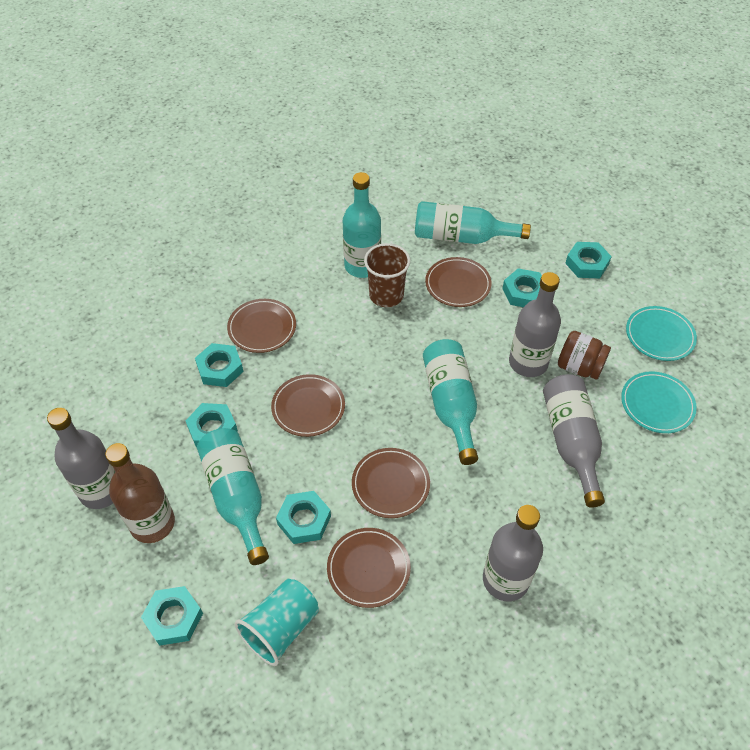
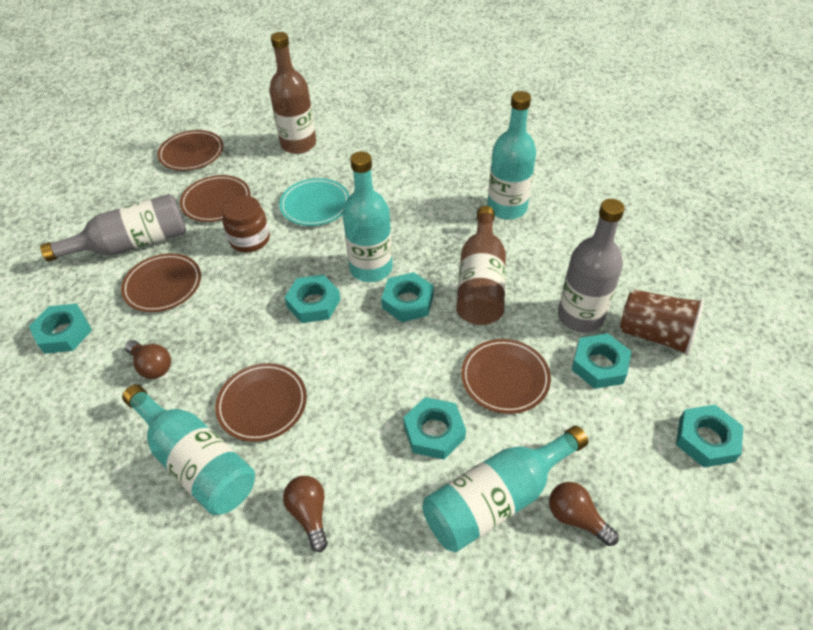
brown bottle: 1 -> 2
brown light bulb: 0 -> 3
grey bottle: 4 -> 2
turquoise cup: 1 -> 0
turquoise plate: 2 -> 1

